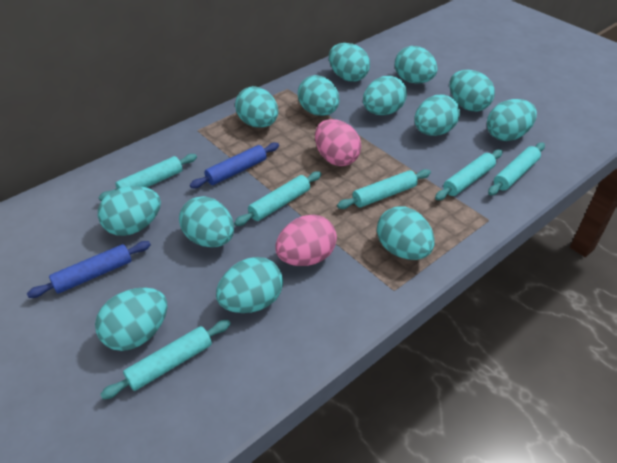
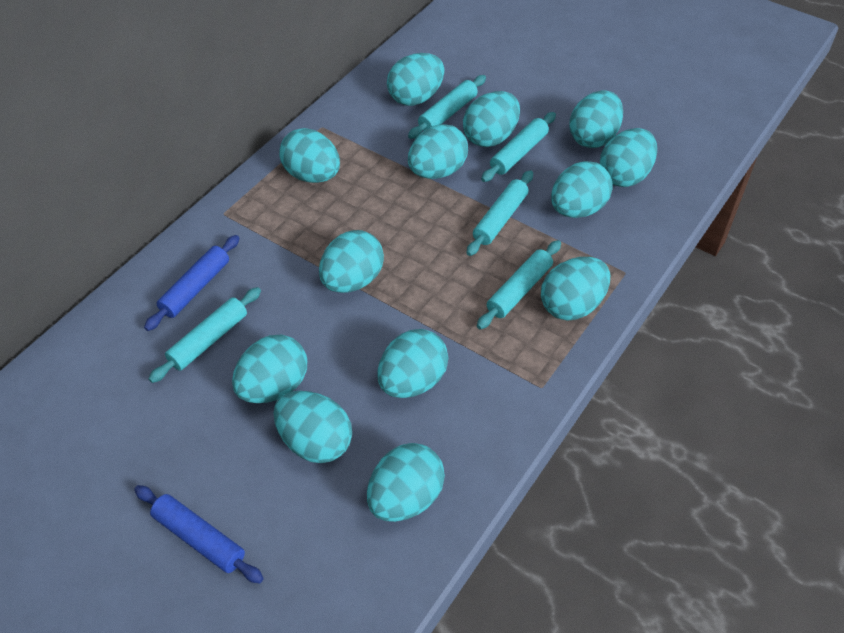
pink egg: 2 -> 0
turquoise rolling pin: 6 -> 5

